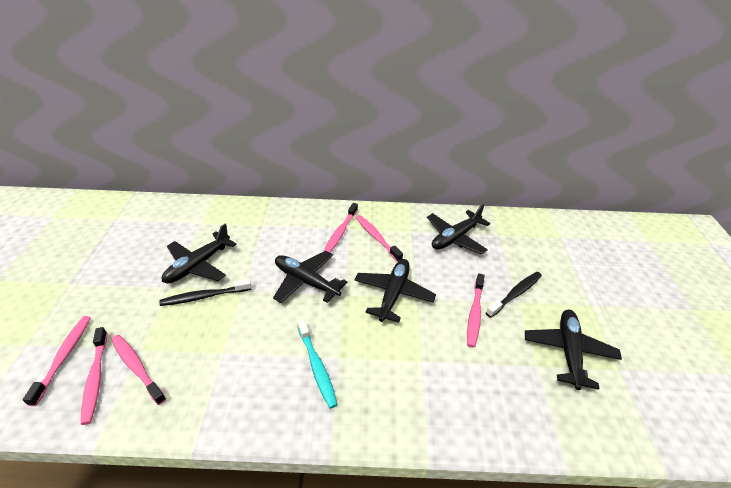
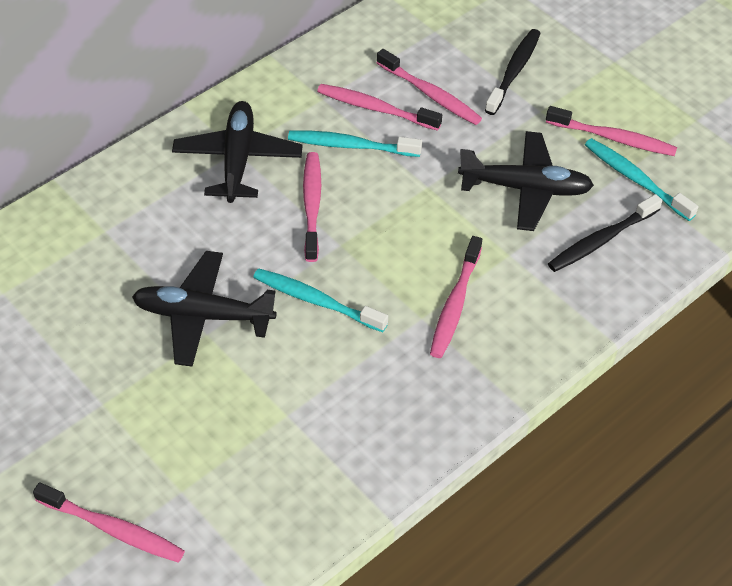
black plane: 5 -> 3
turquoise toothbrush: 1 -> 3

